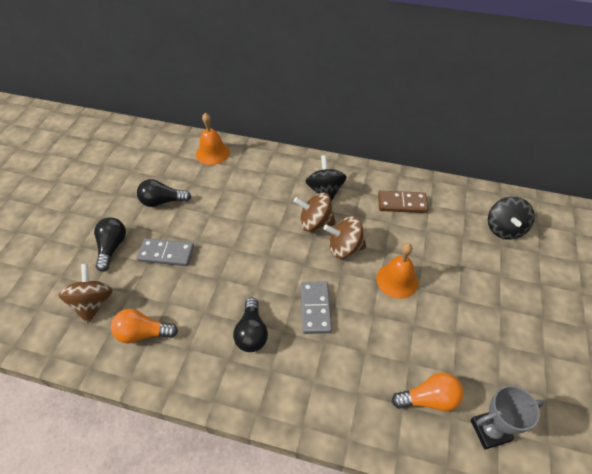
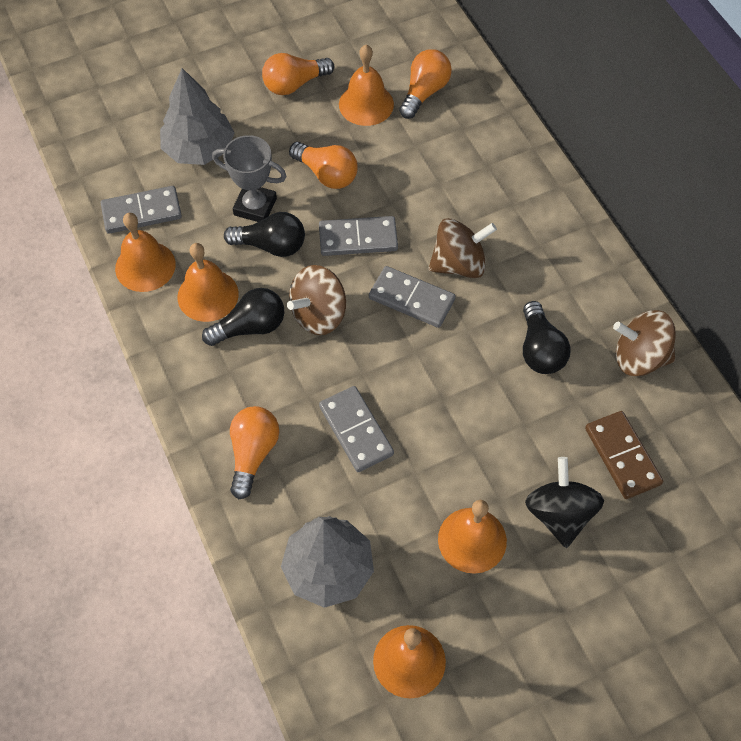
black spinning top: 2 -> 1
grey domino: 2 -> 4
grey tree: 0 -> 2
orange bell: 2 -> 5
orange light bulb: 2 -> 4

